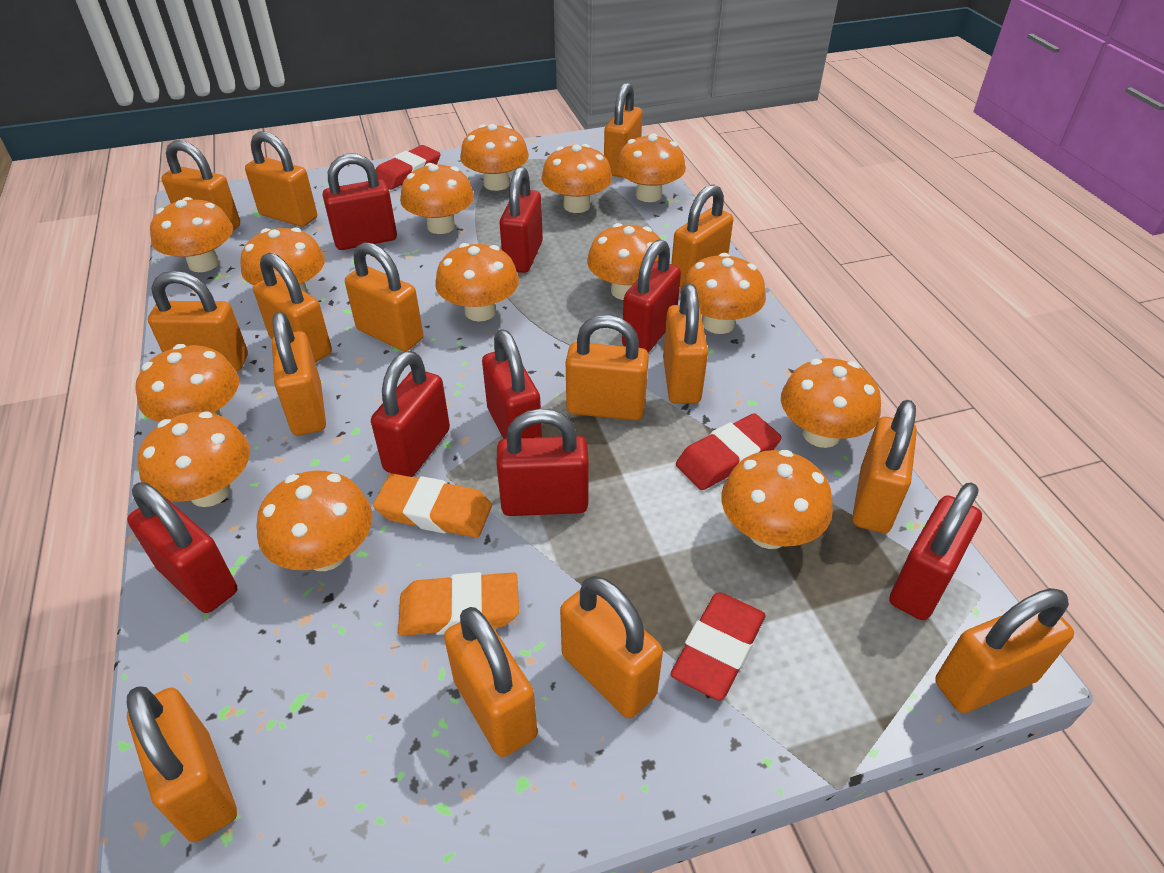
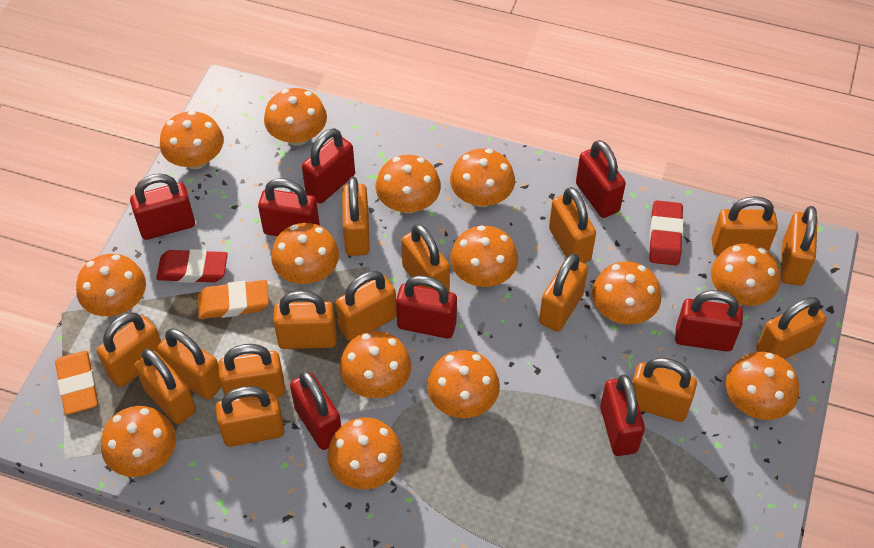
red eraser: 3 -> 2

